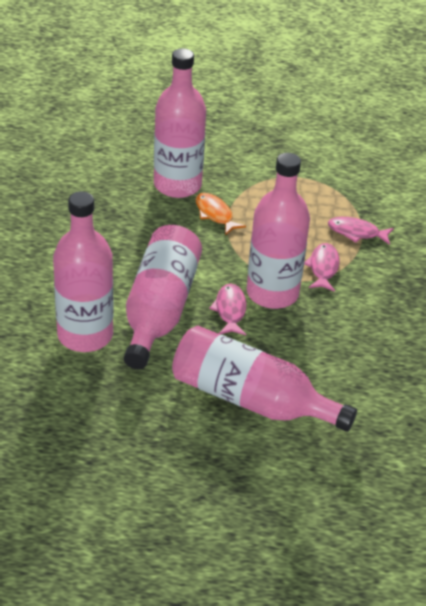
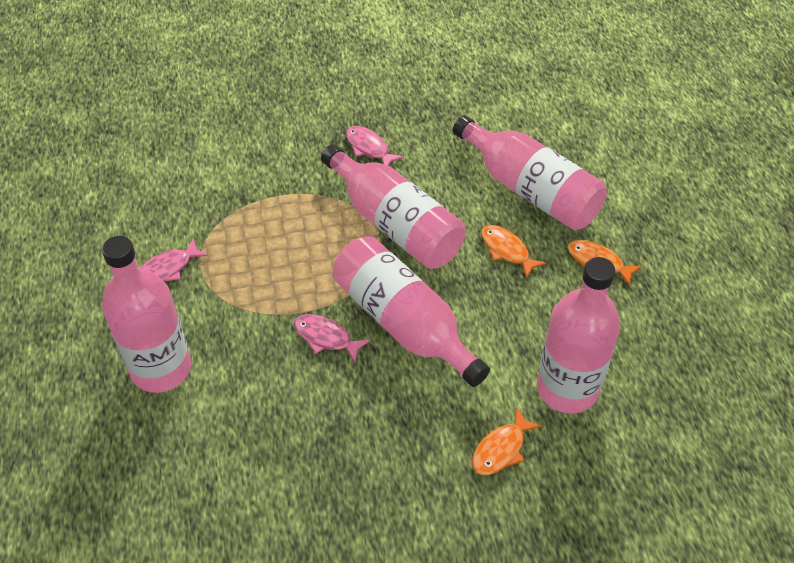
orange fish: 1 -> 3

